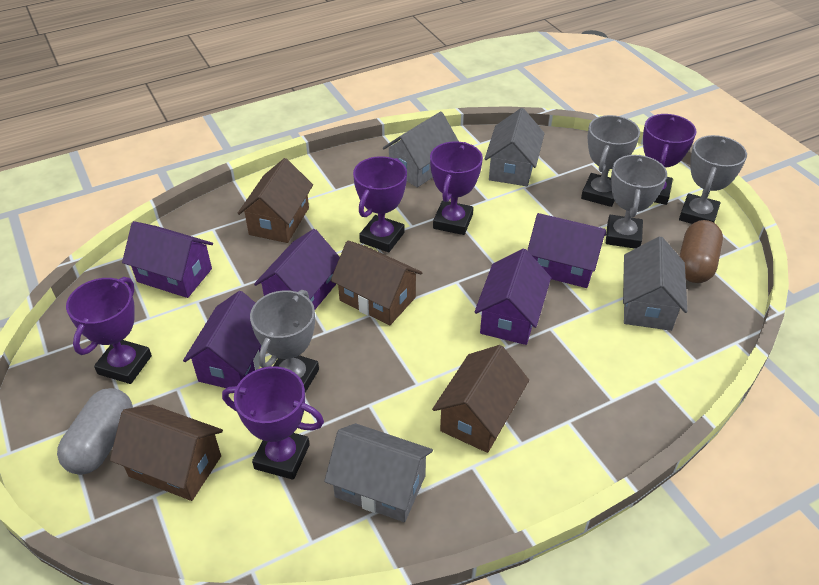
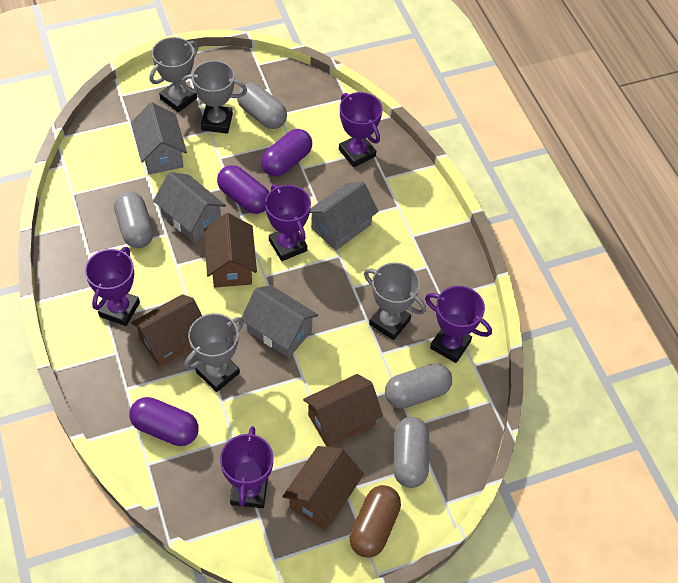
grey capsule: 1 -> 4
purple capsule: 0 -> 3
purple house: 5 -> 0

